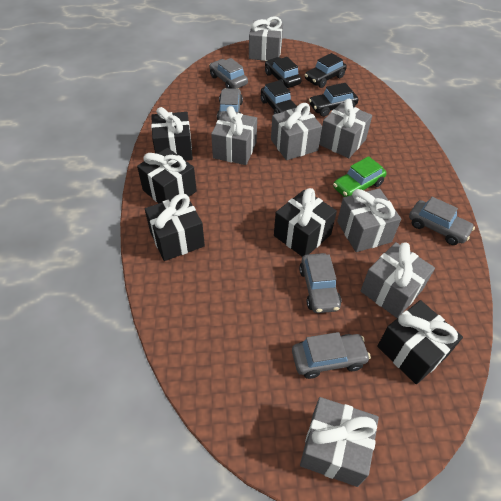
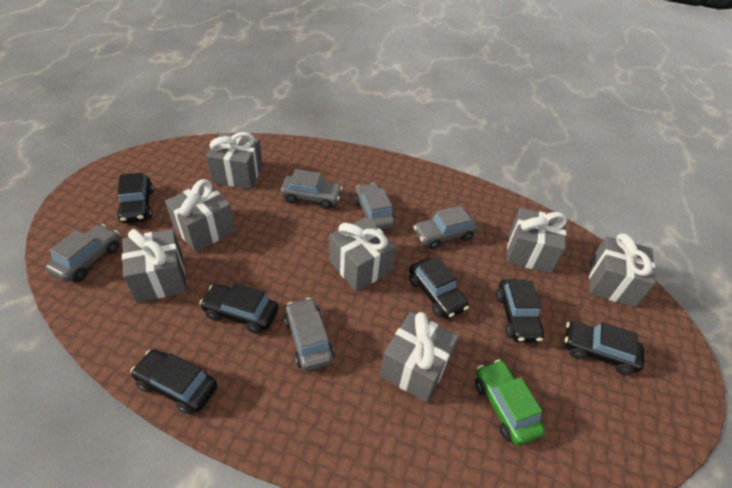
black car: 4 -> 6
black gift: 5 -> 0

